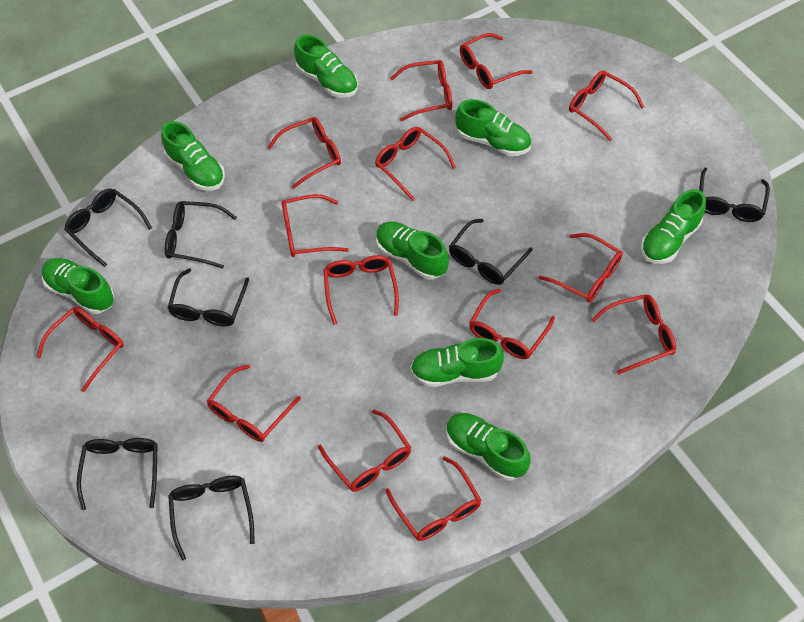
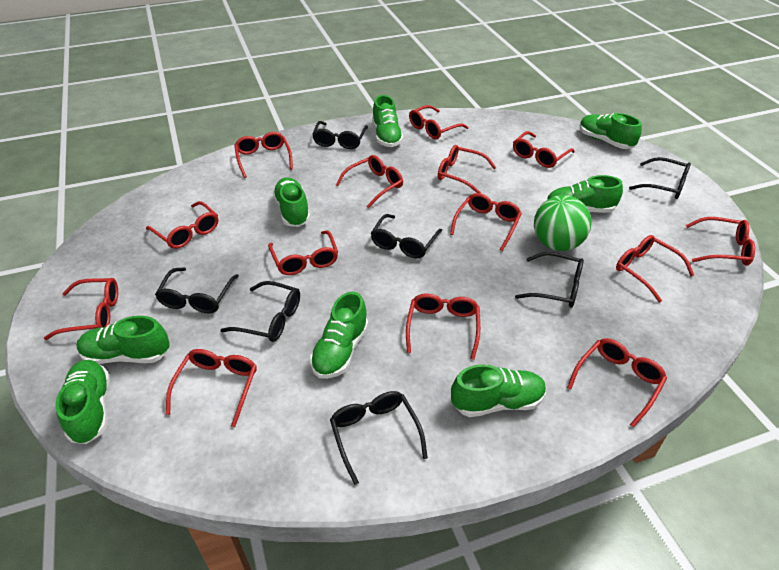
green ball: 0 -> 1

